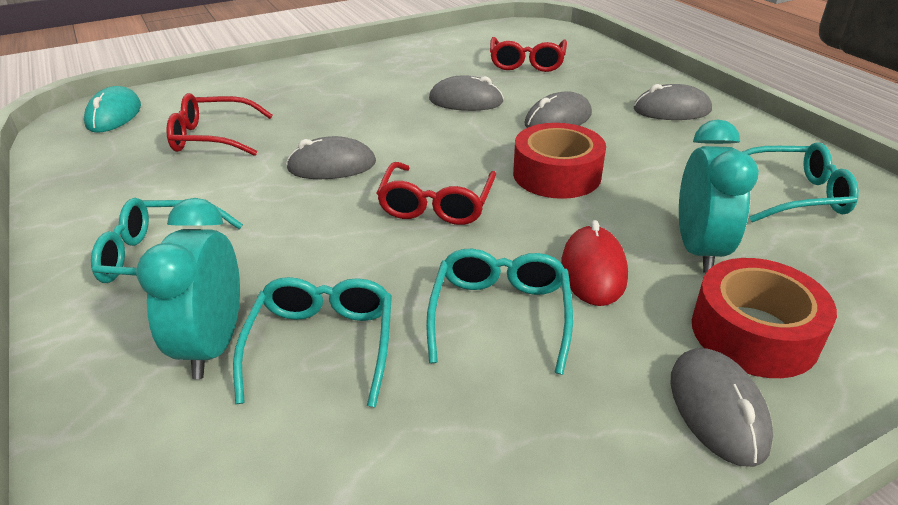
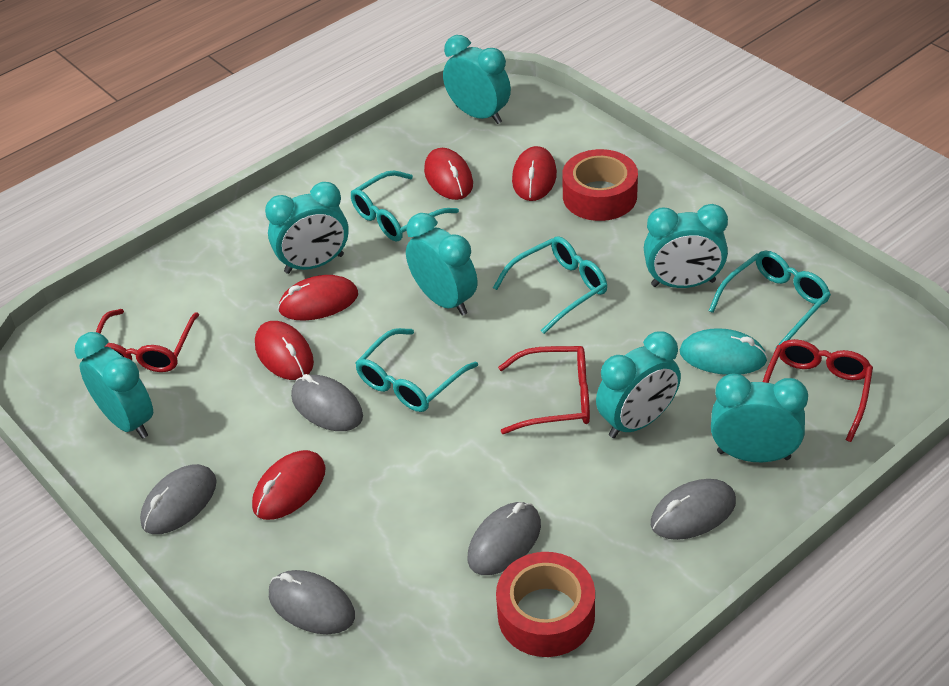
red mouse: 1 -> 5
turquoise clock: 2 -> 7

